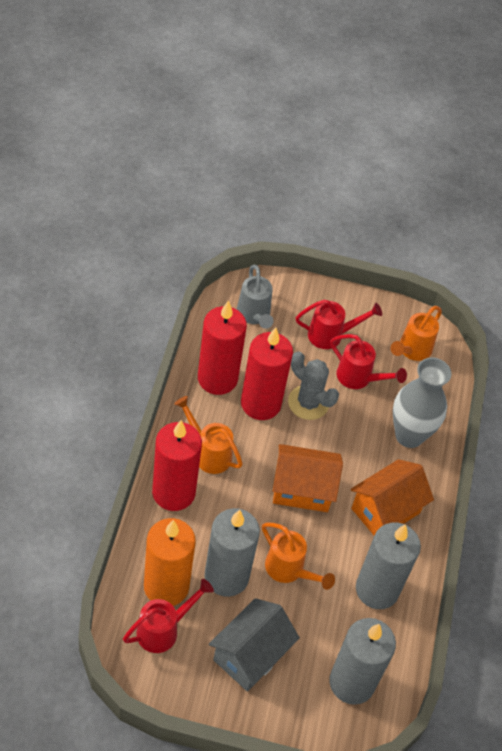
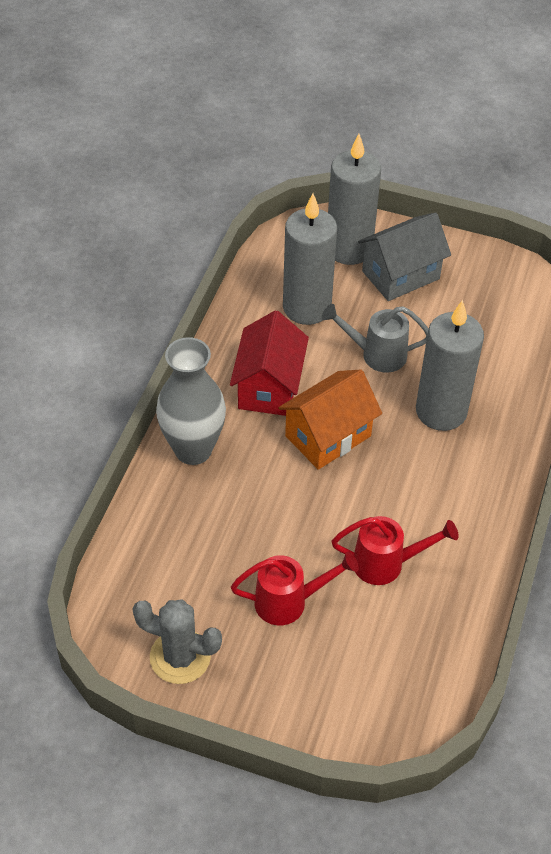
orange candle: 1 -> 0
orange house: 2 -> 1
orange watering can: 3 -> 0
red candle: 3 -> 0
red house: 0 -> 1
red watering can: 3 -> 2

